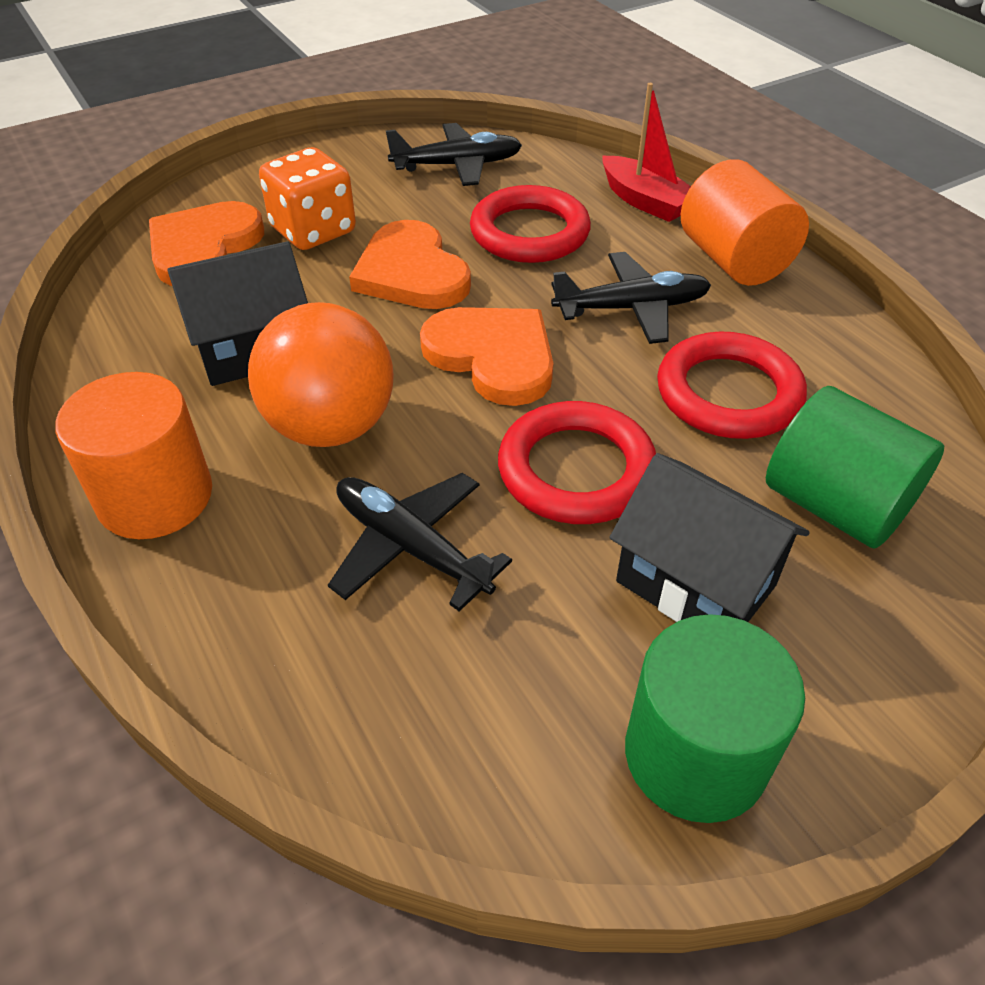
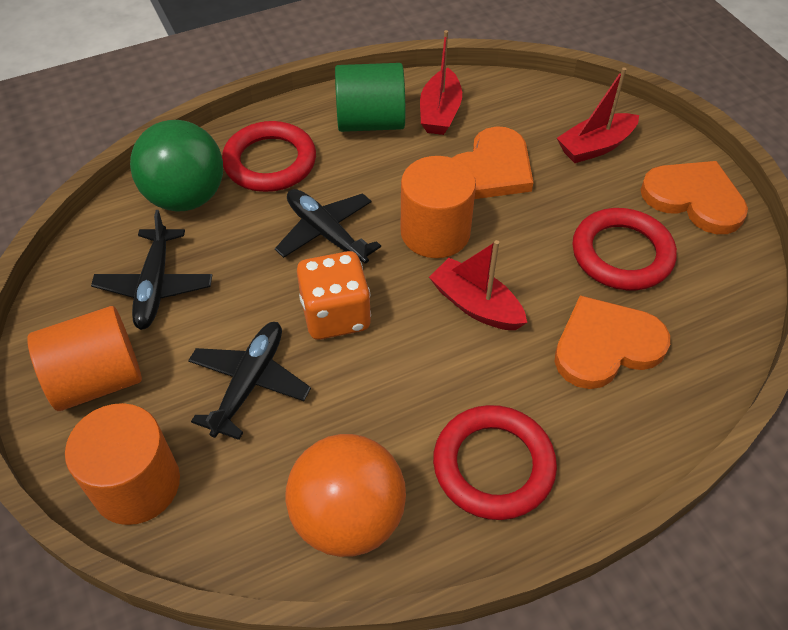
black house: 2 -> 0
green ball: 0 -> 1
green cylinder: 2 -> 1
orange cylinder: 2 -> 3
red boat: 1 -> 3

